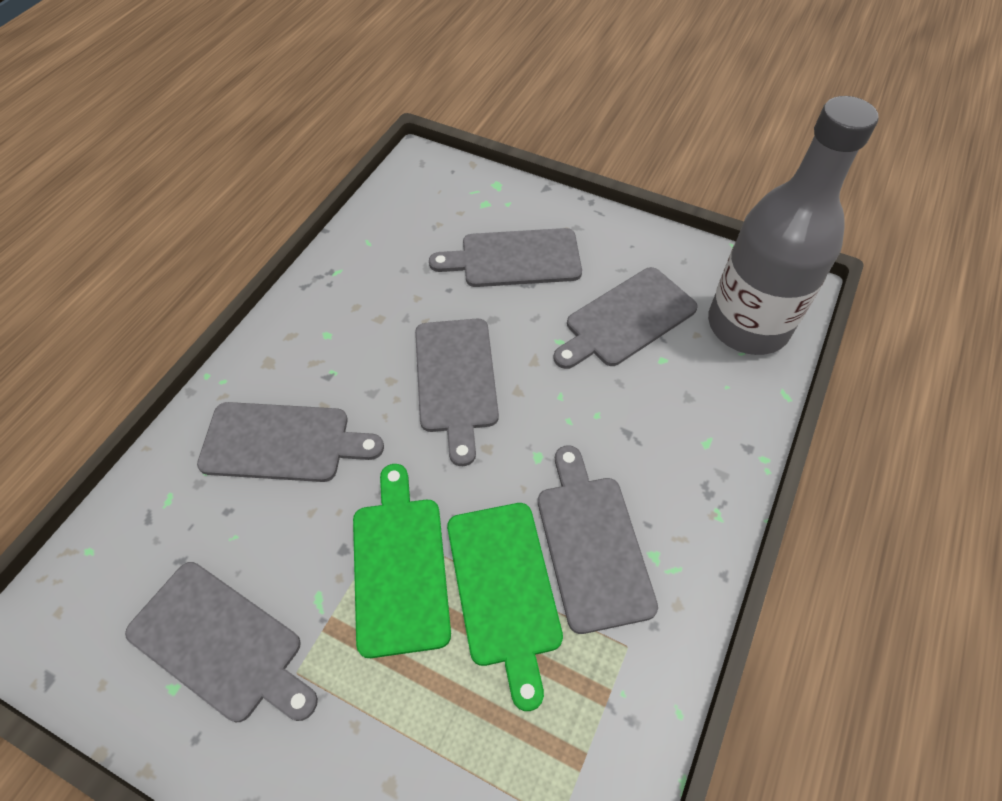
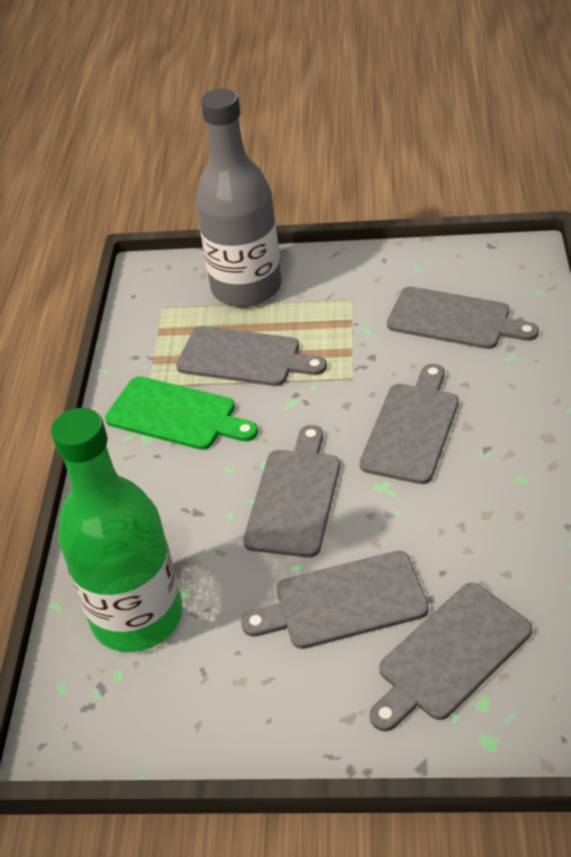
green bottle: 0 -> 1
green cutting board: 2 -> 1

